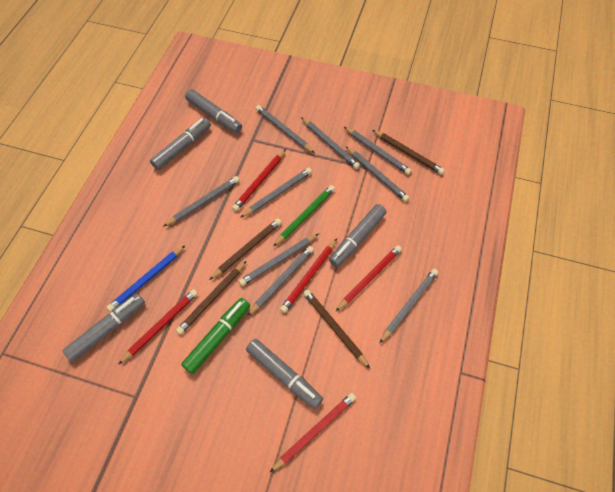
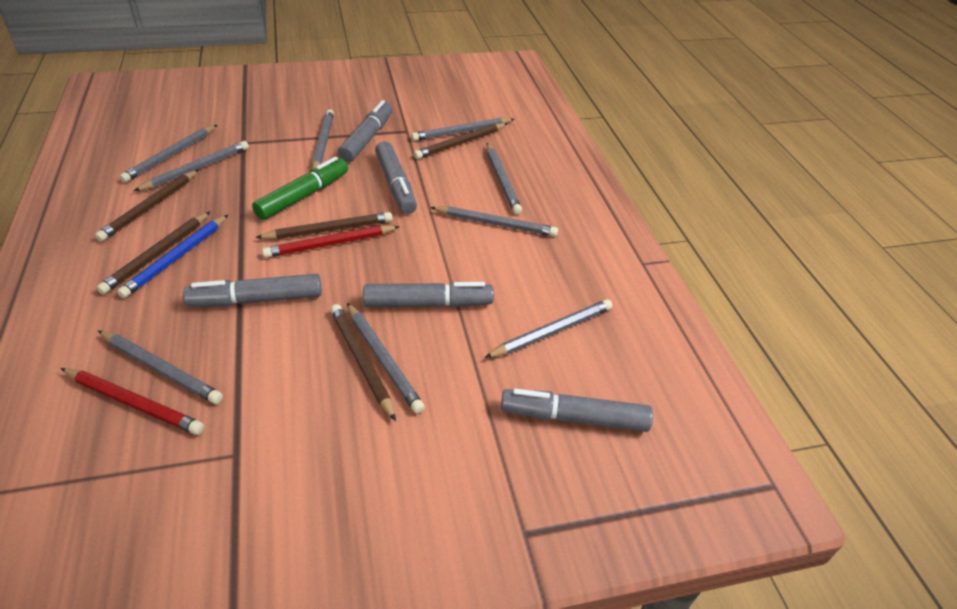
brown pencil: 4 -> 5
green pencil: 1 -> 0
red pencil: 5 -> 2

